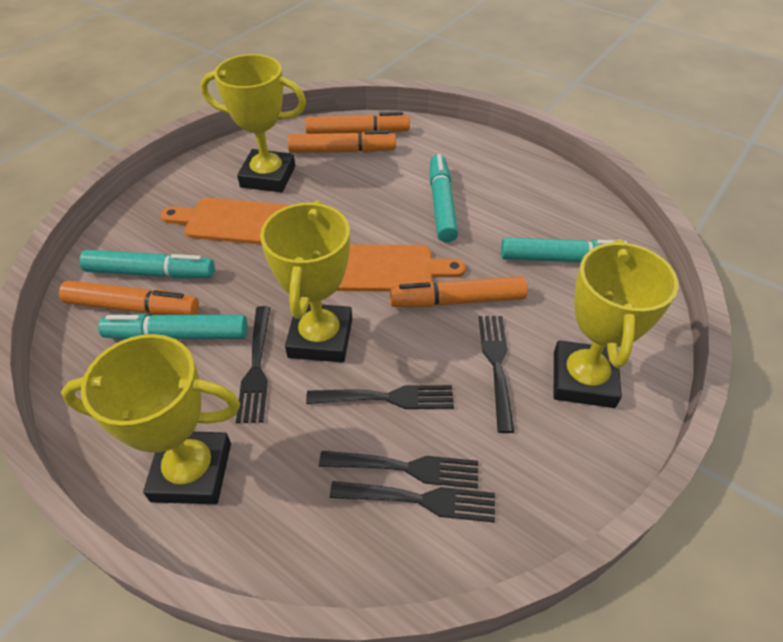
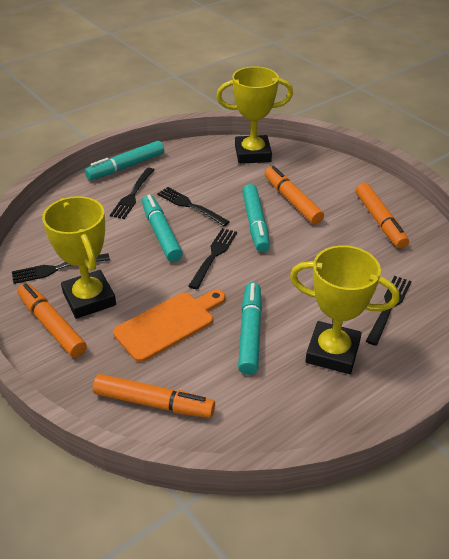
orange cutting board: 2 -> 1
yellow trophy: 4 -> 3

